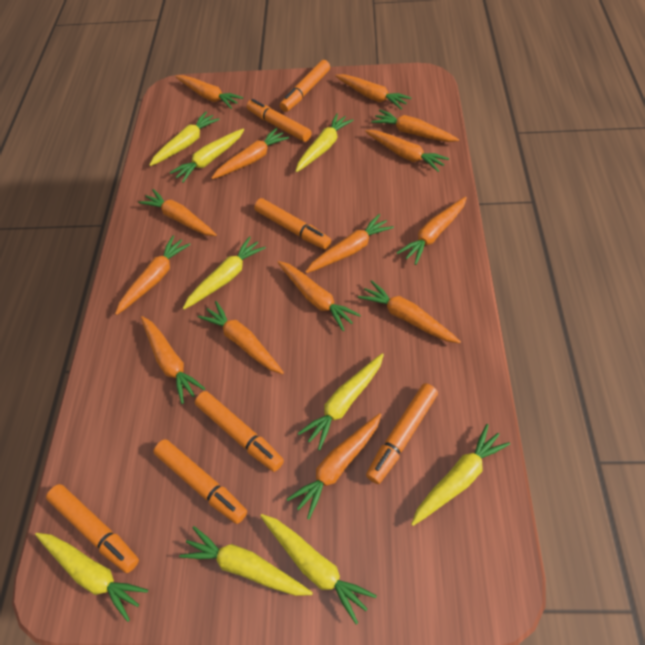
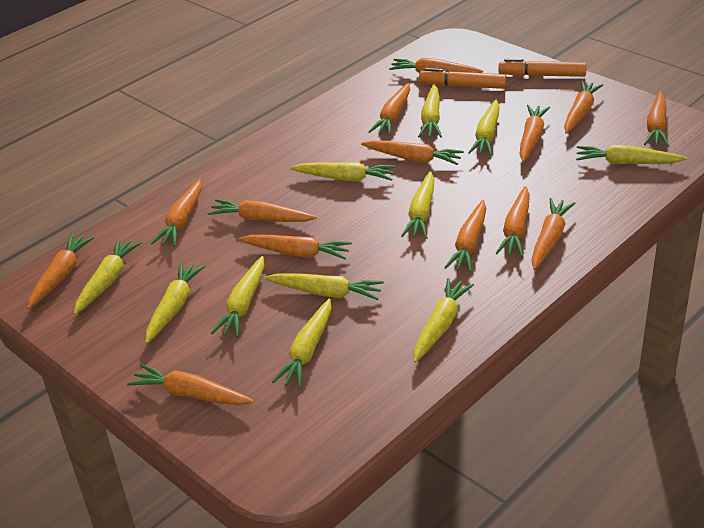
orange marker: 7 -> 2
yellow carrot: 9 -> 11

